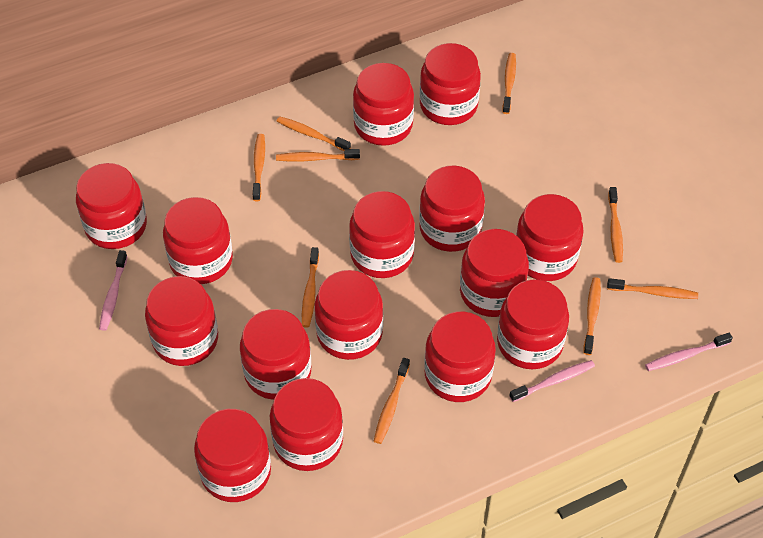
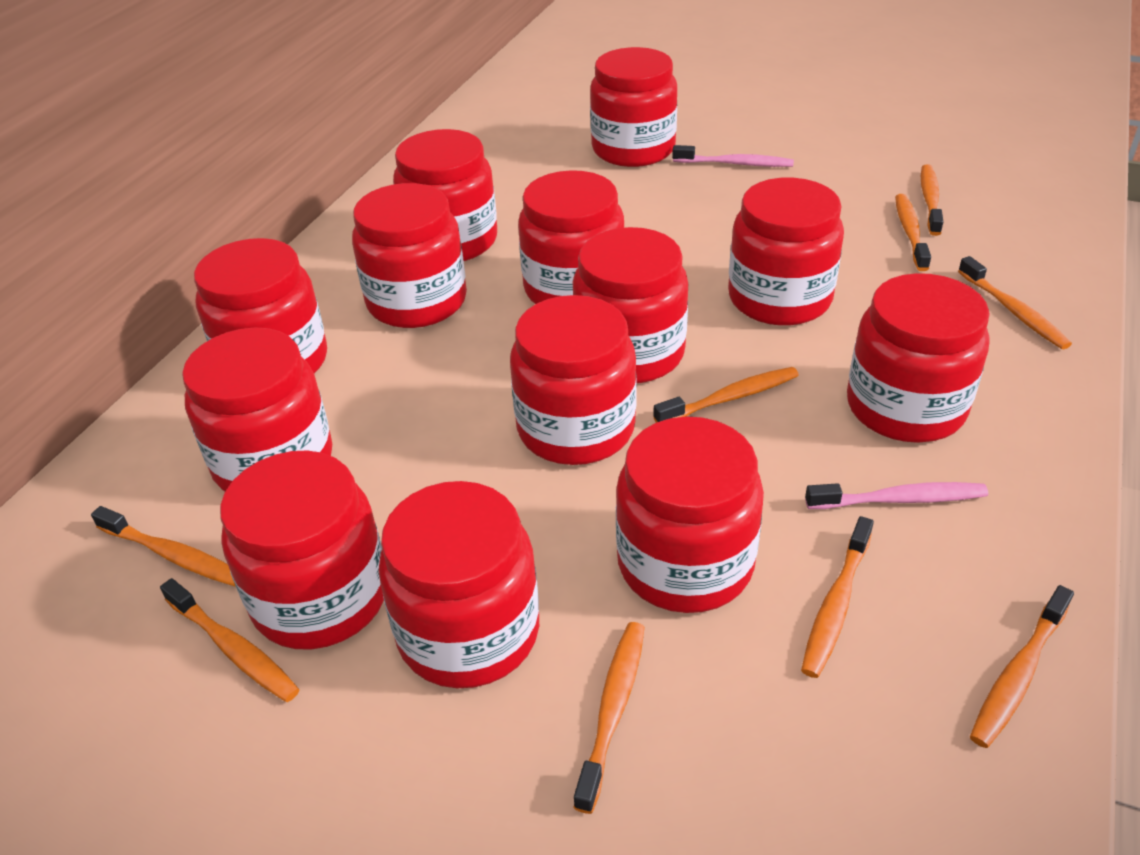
pink toothbrush: 3 -> 2
red jar: 15 -> 13

